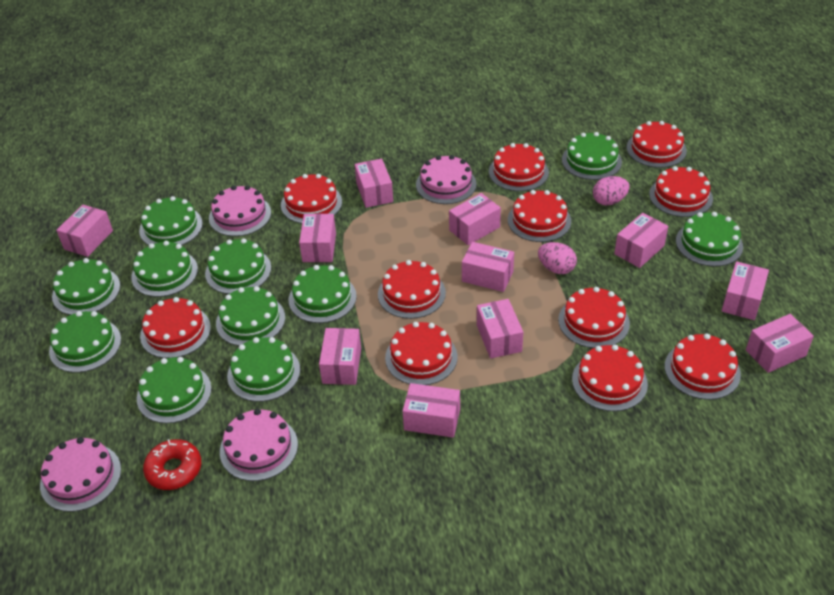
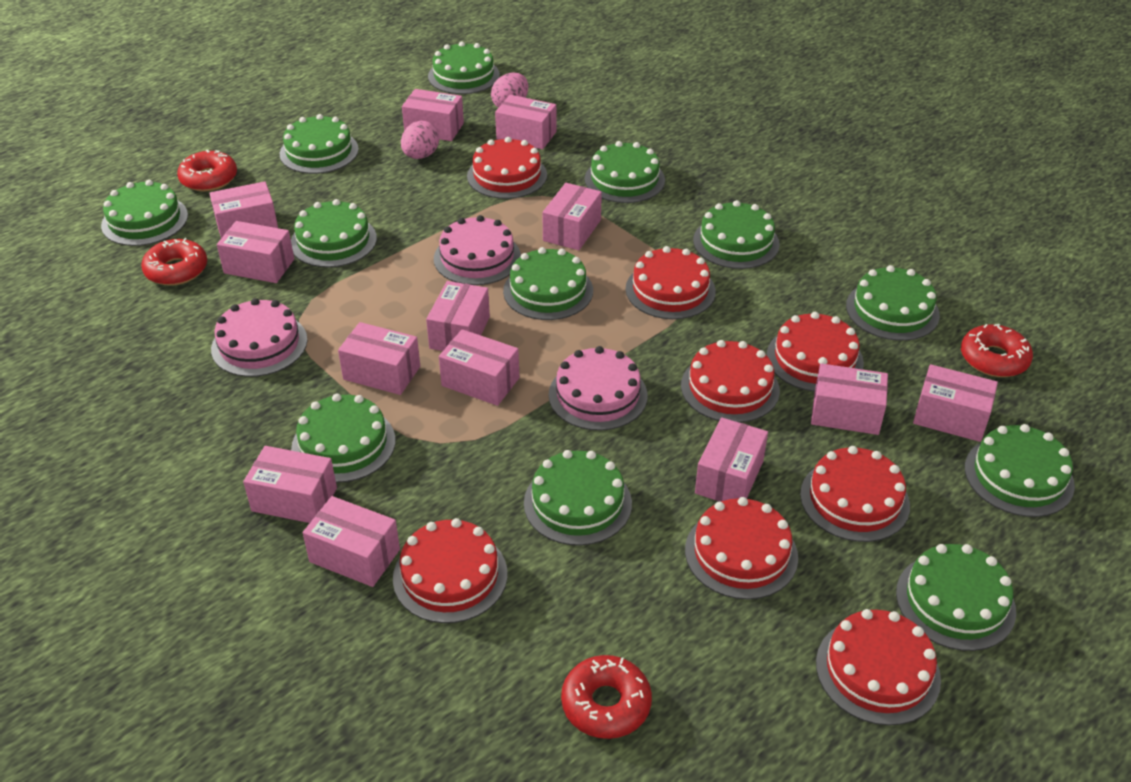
green cake: 11 -> 12
pink box: 11 -> 13
pink cake: 4 -> 3
red cake: 11 -> 8
red donut: 1 -> 4

